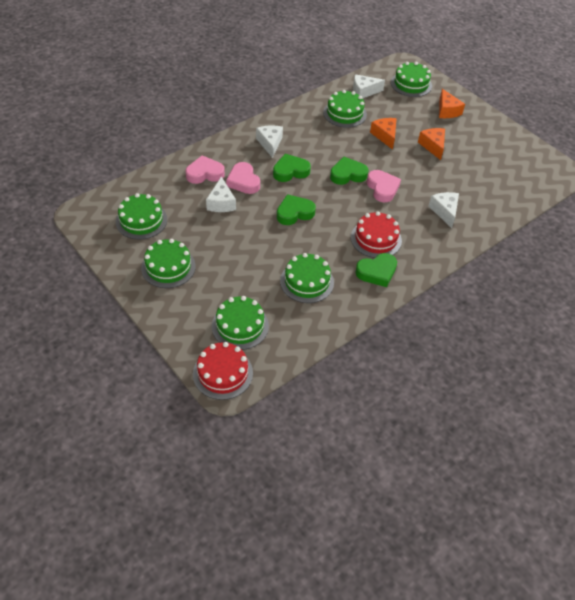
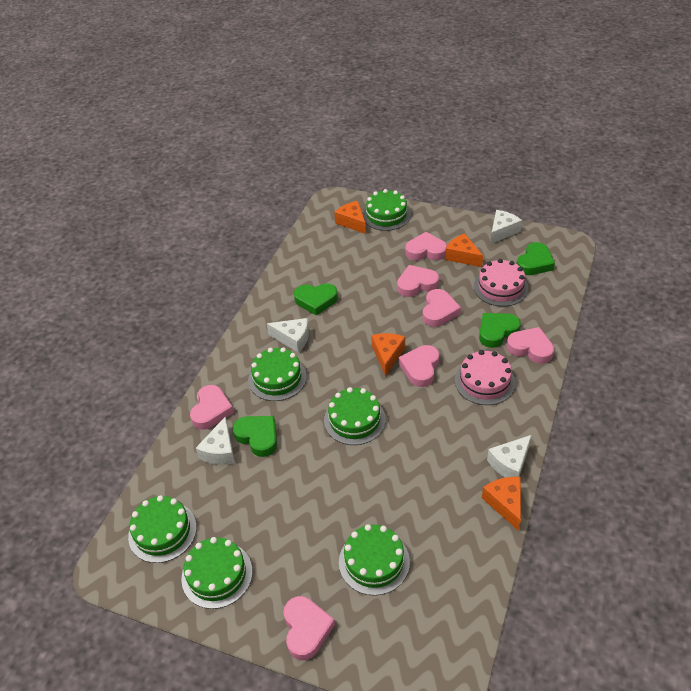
orange cheese: 3 -> 4
pink cake: 0 -> 2
pink heart: 3 -> 7
red cake: 2 -> 0

